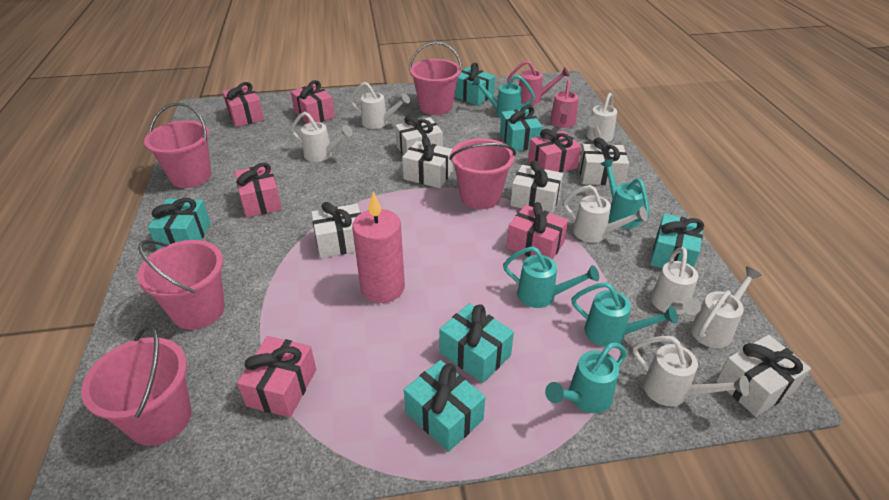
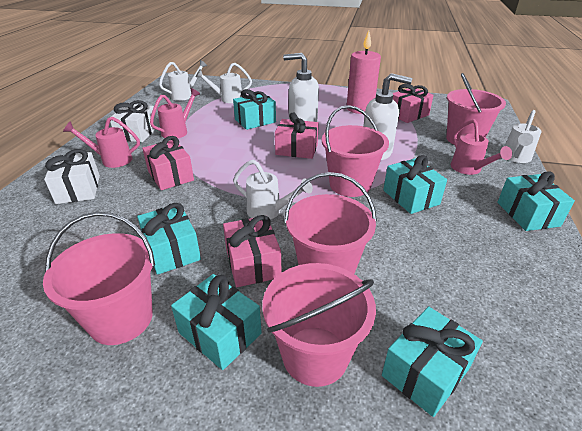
pink gift: 6 -> 4
pink watering can: 2 -> 3
turquoise watering can: 5 -> 0
white gift: 6 -> 2
white soap dispenser: 0 -> 2
white watering can: 7 -> 4

